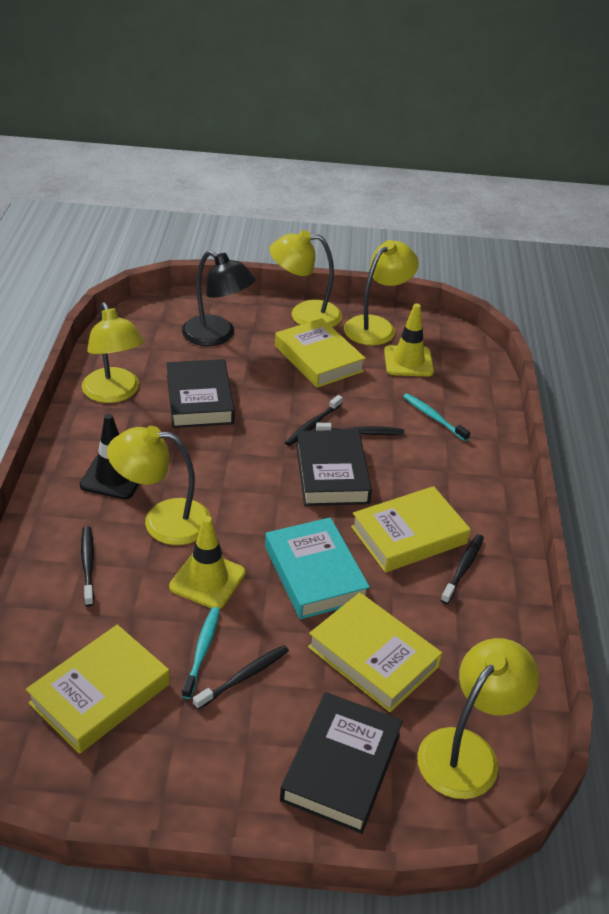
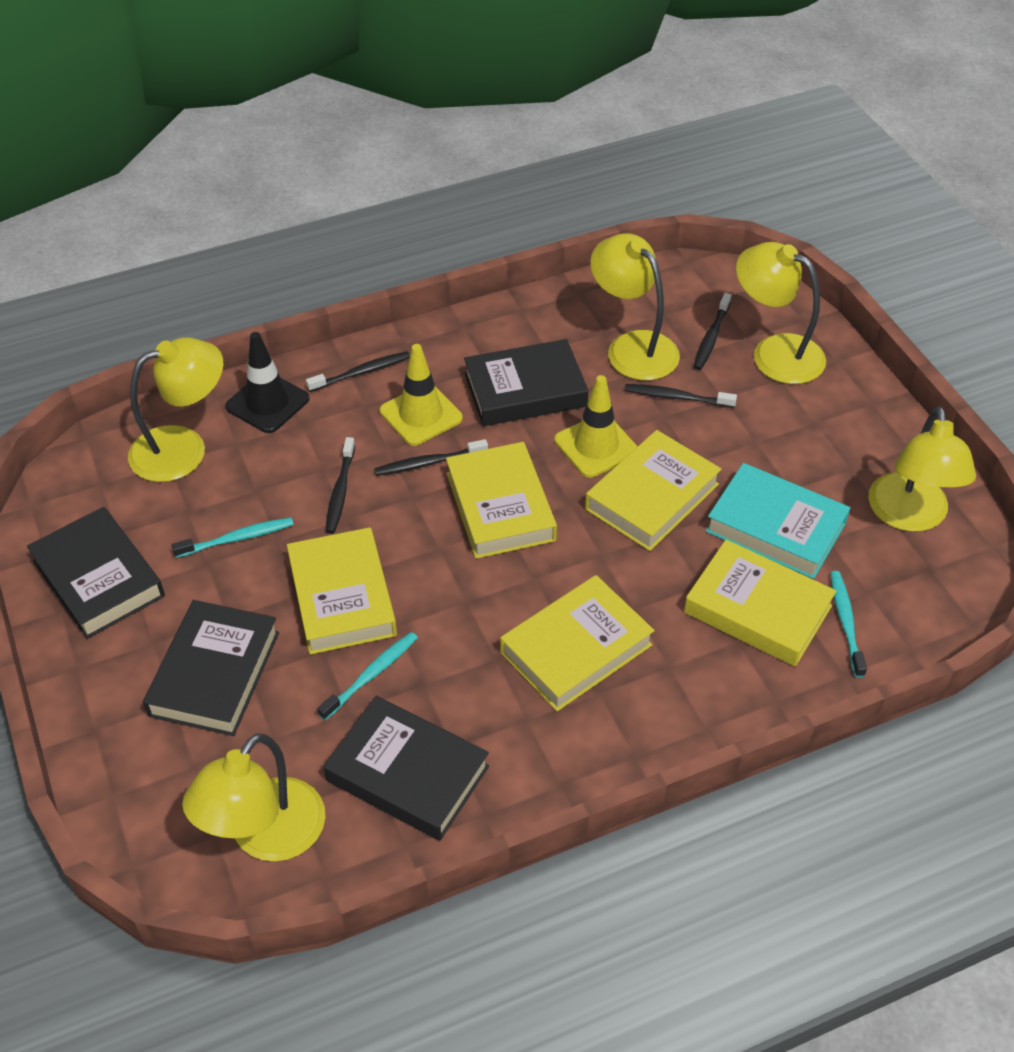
black book: 3 -> 4
black lamp: 1 -> 0
turquoise toothbrush: 2 -> 3
yellow book: 4 -> 5

